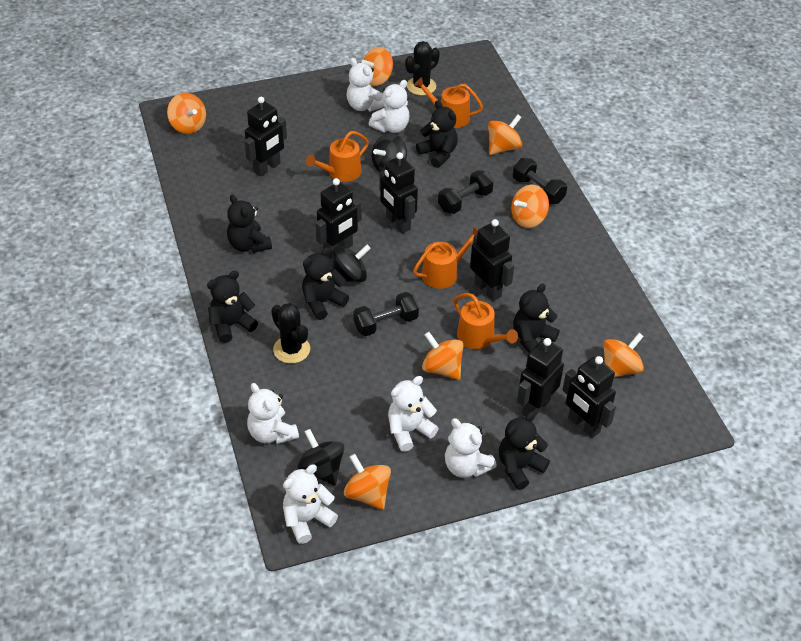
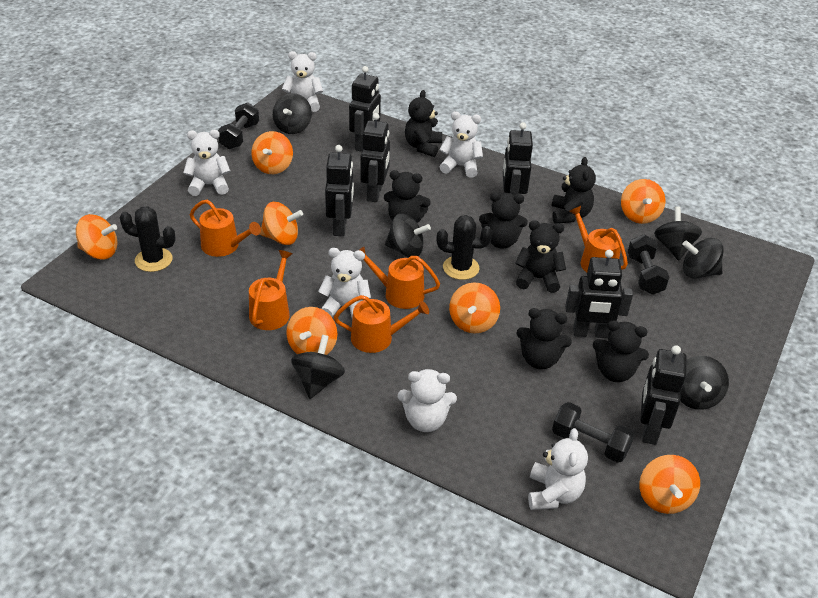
black spinning top: 3 -> 6
black teddy bear: 6 -> 7
orange watering can: 4 -> 5

